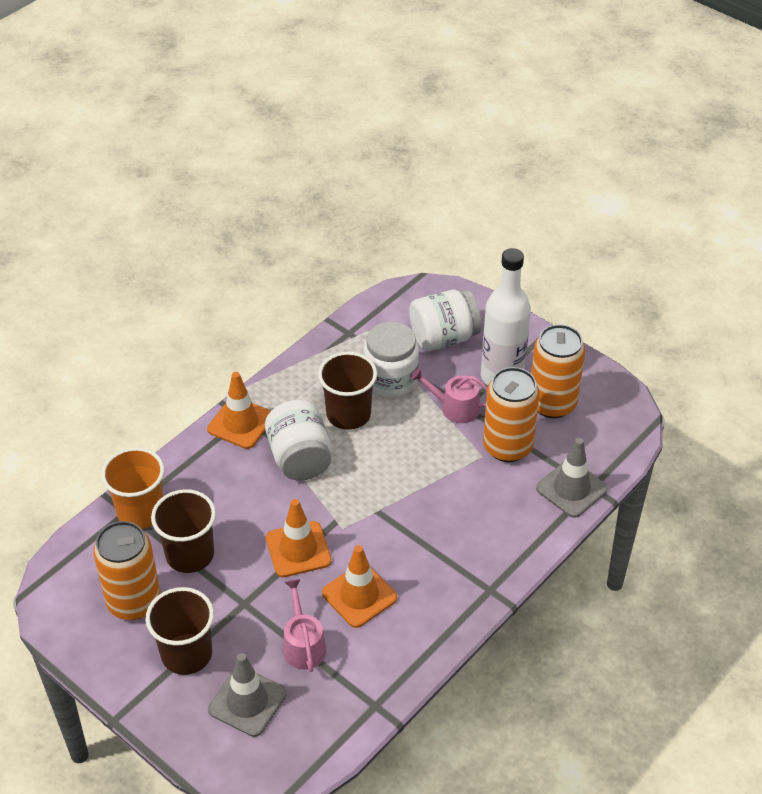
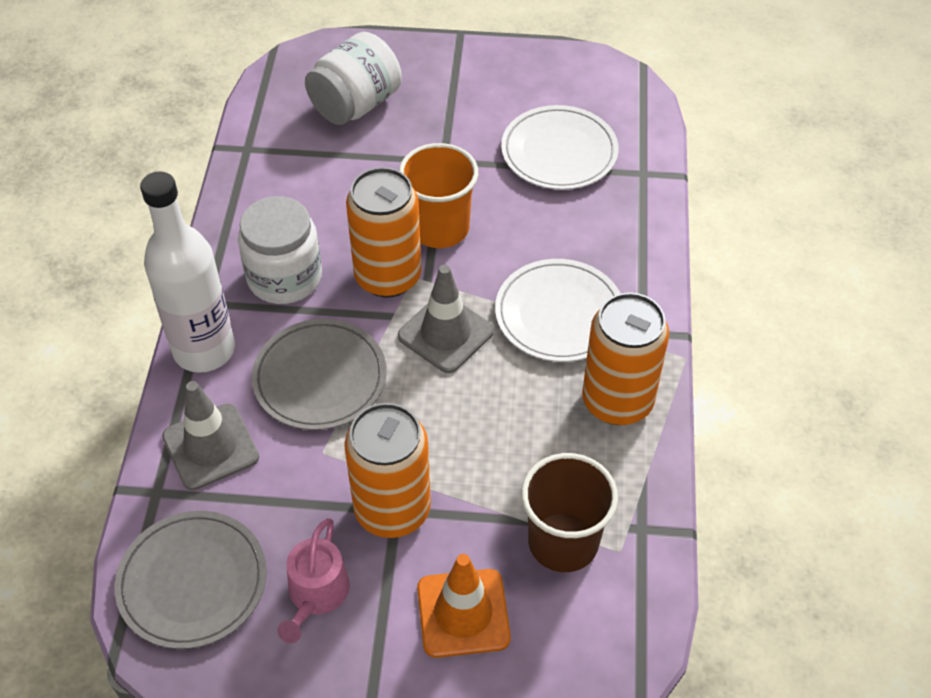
brown cup: 3 -> 1
grey plate: 0 -> 2
orange traffic cone: 3 -> 1
pink watering can: 2 -> 1
white jar: 3 -> 2
white plate: 0 -> 2

